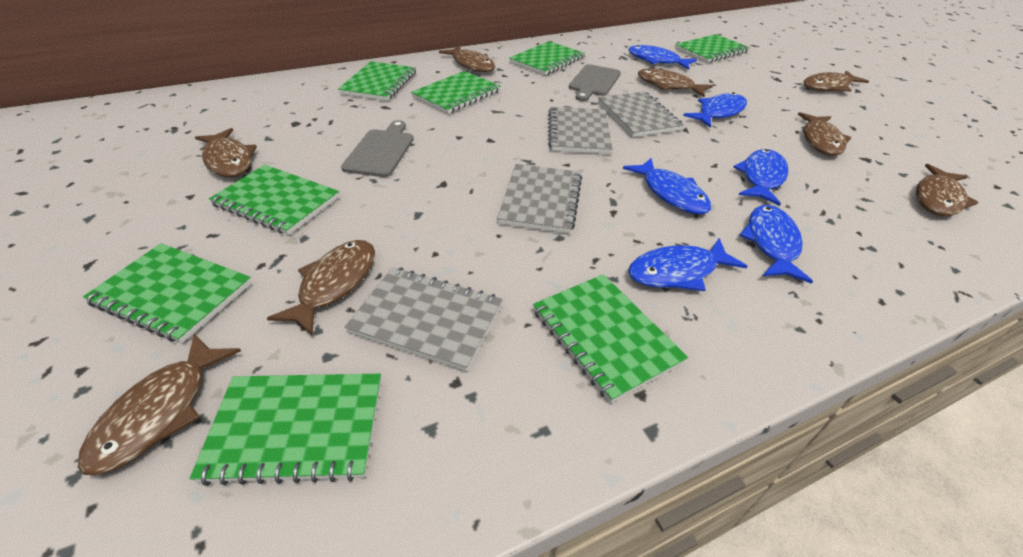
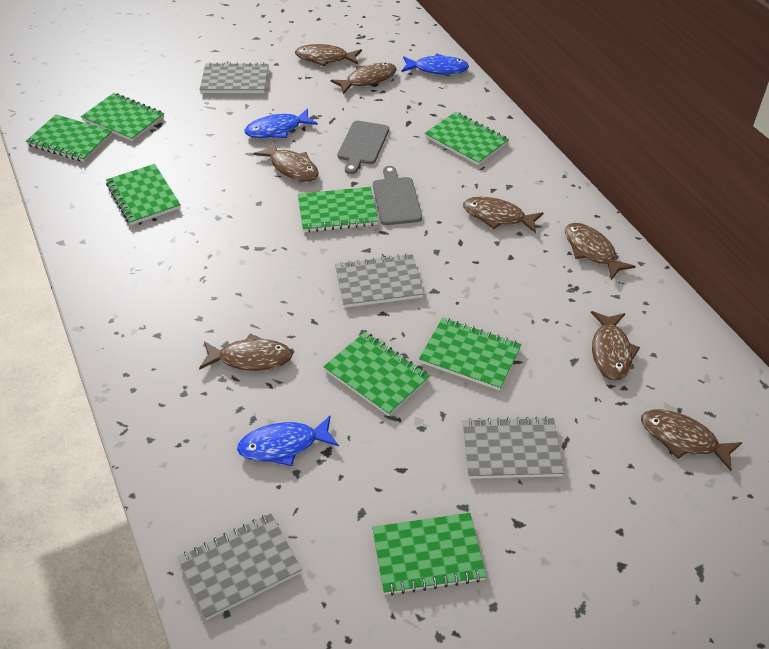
blue fish: 6 -> 3

